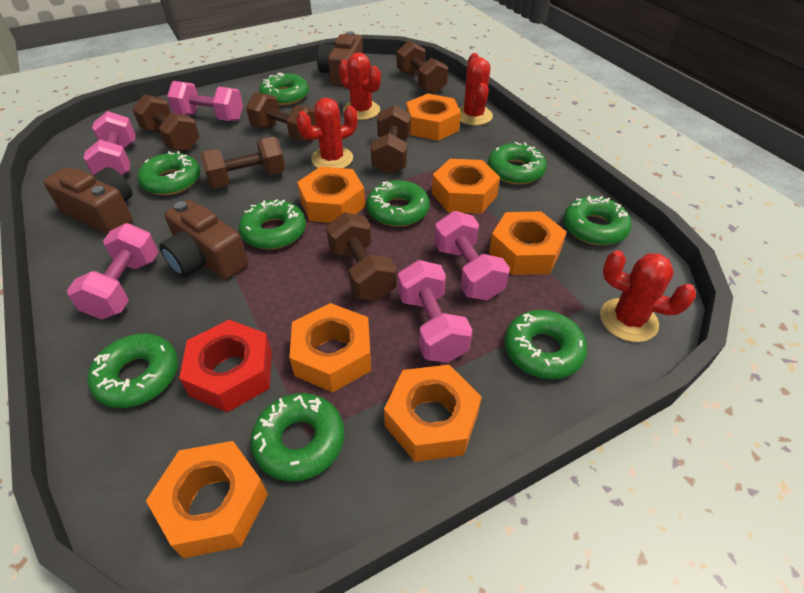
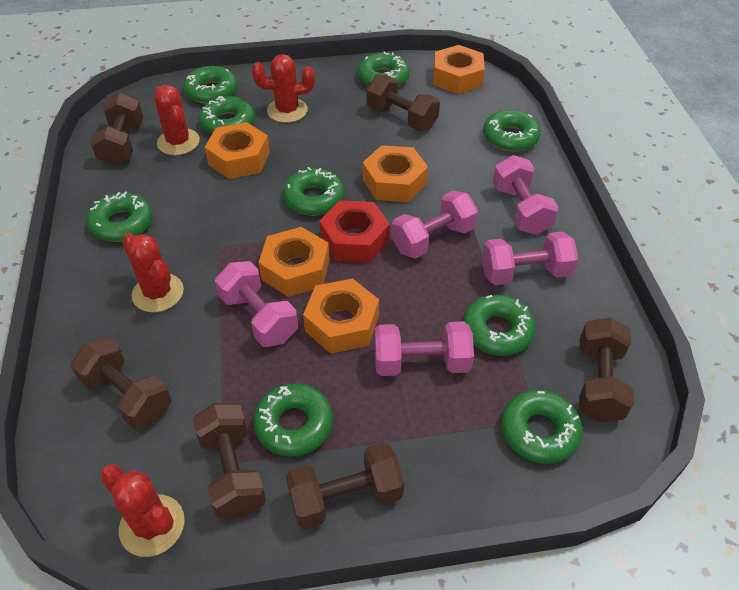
brown camera: 3 -> 0
orange nut: 7 -> 5

